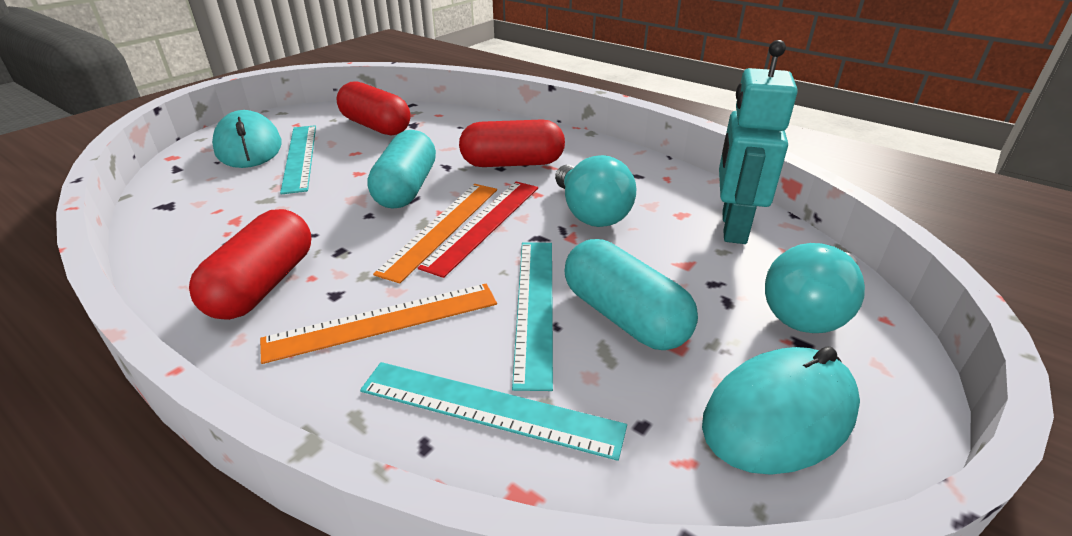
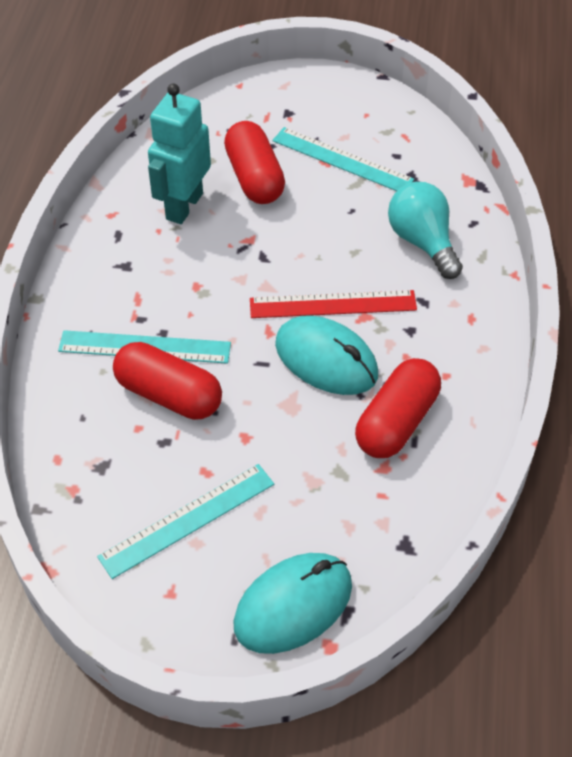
orange ruler: 2 -> 0
turquoise capsule: 2 -> 0
turquoise light bulb: 2 -> 1

